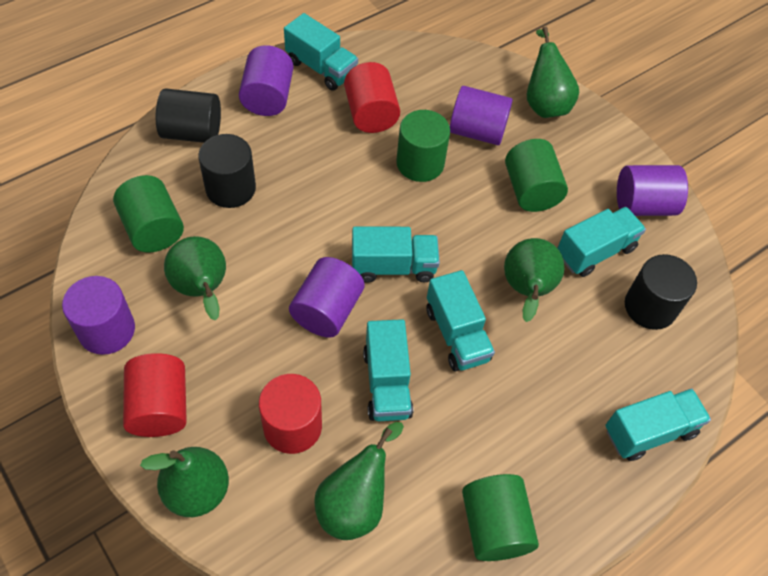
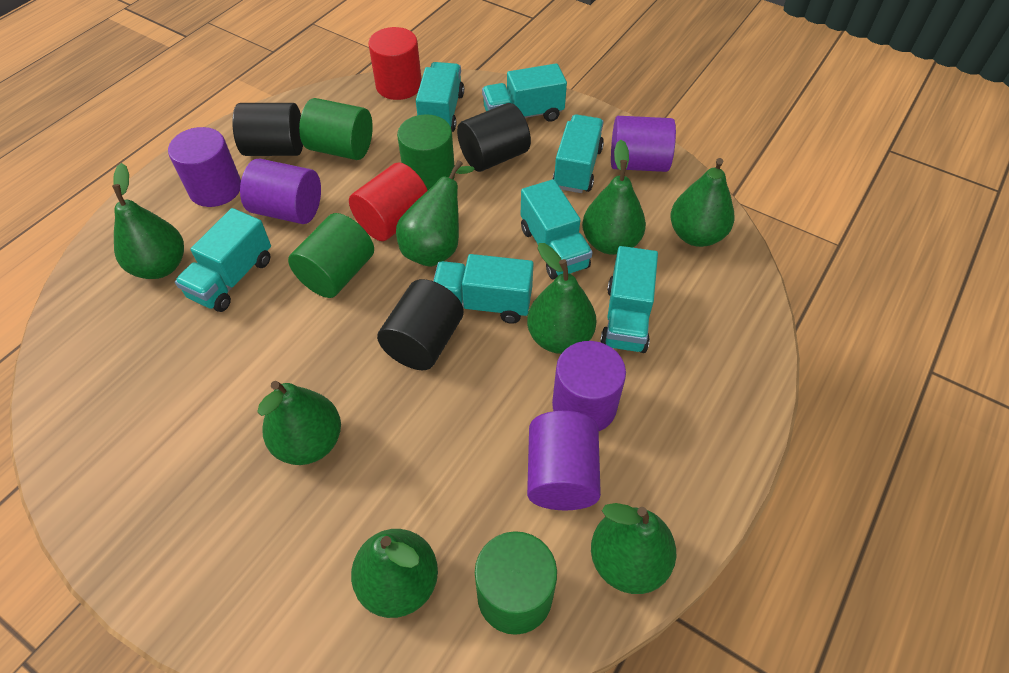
green pear: 5 -> 8
red cylinder: 3 -> 2
turquoise truck: 6 -> 7

